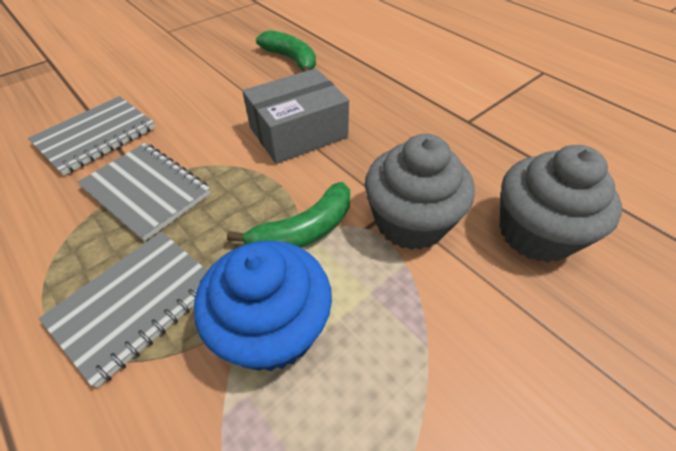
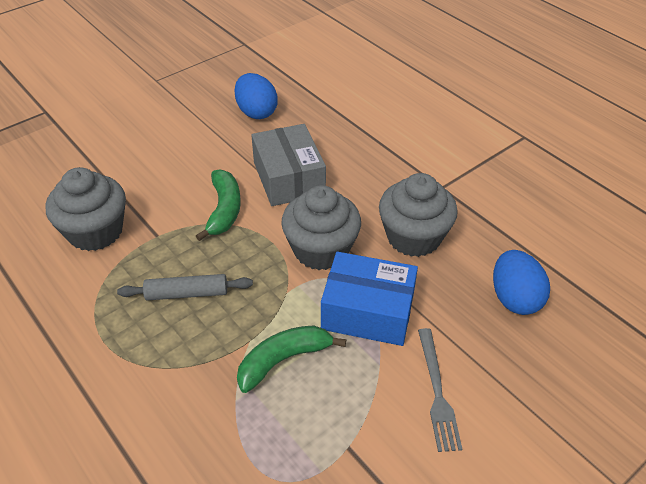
blue box: 0 -> 1
blue cupcake: 1 -> 0
blue egg: 0 -> 2
grey cupcake: 2 -> 3
grey fork: 0 -> 1
grey notebook: 3 -> 0
grey rolling pin: 0 -> 1

